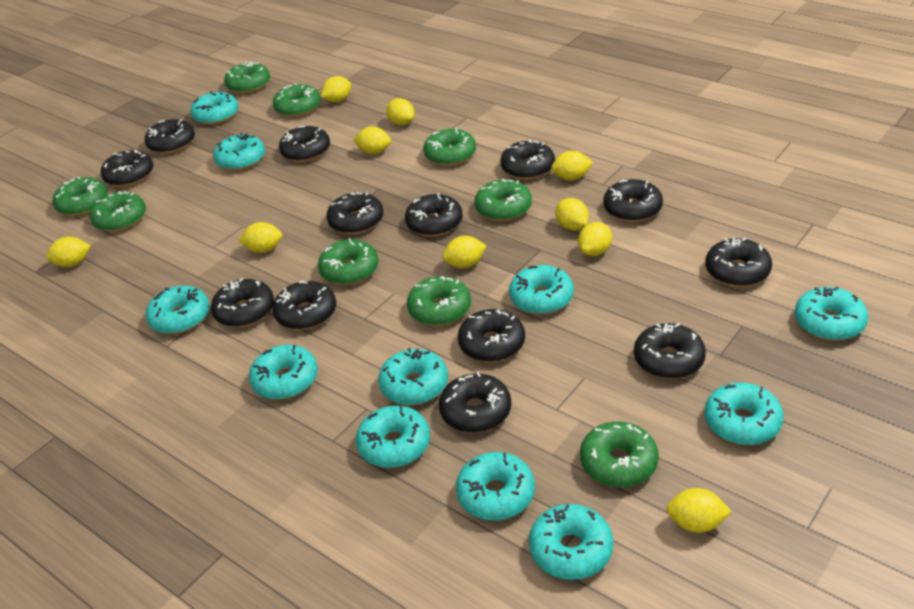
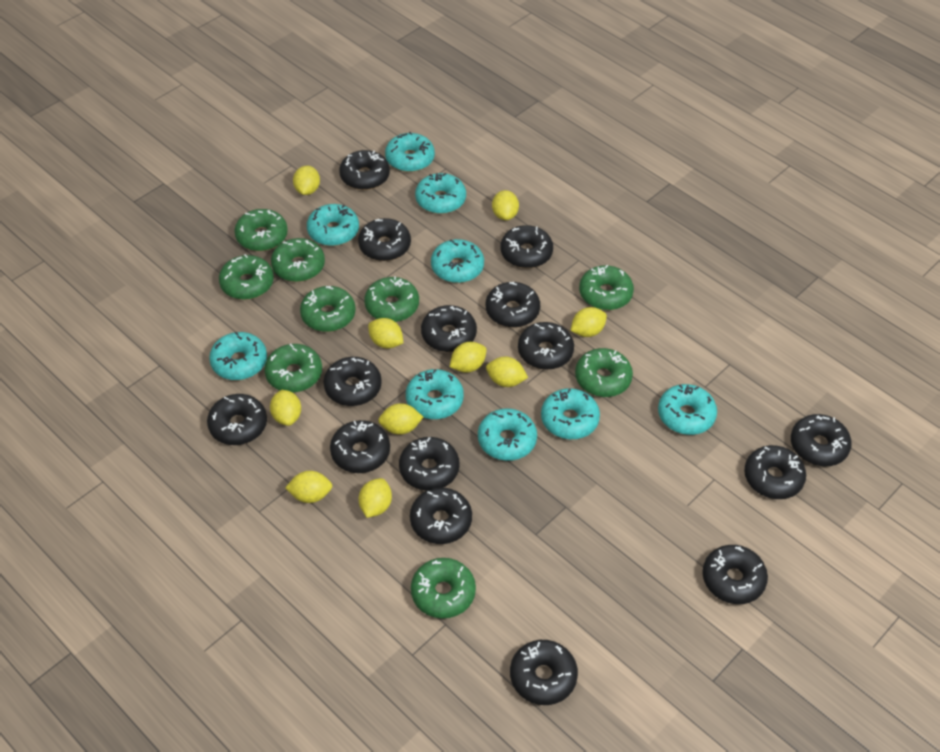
black donut: 13 -> 15
turquoise donut: 11 -> 9

